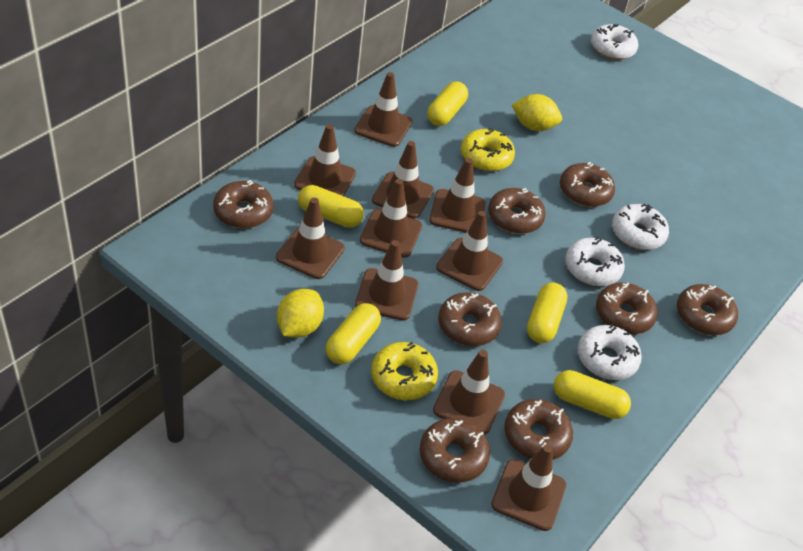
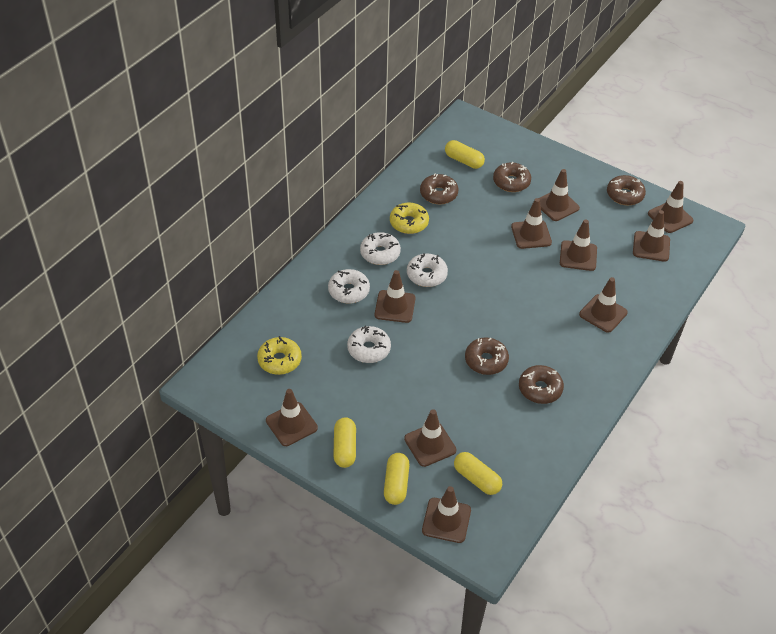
brown donut: 8 -> 5
yellow capsule: 5 -> 4
yellow lemon: 2 -> 0

